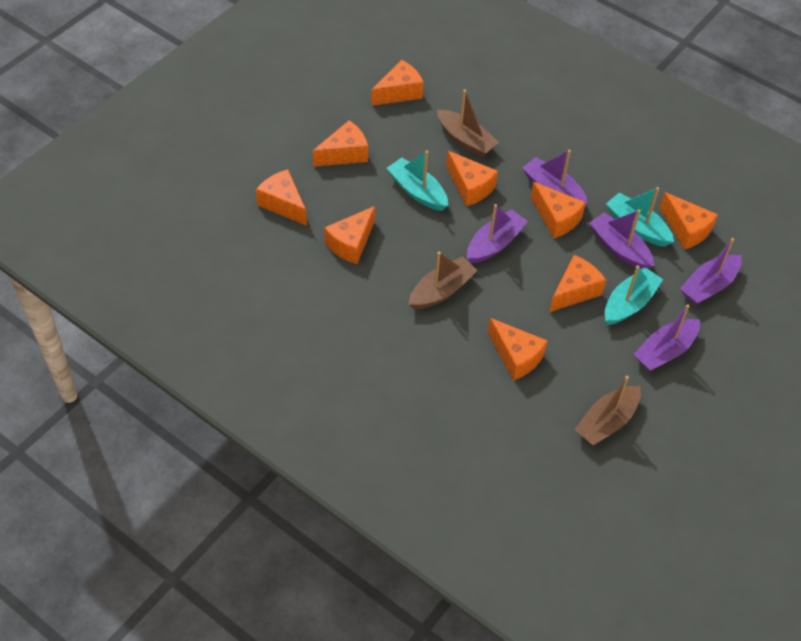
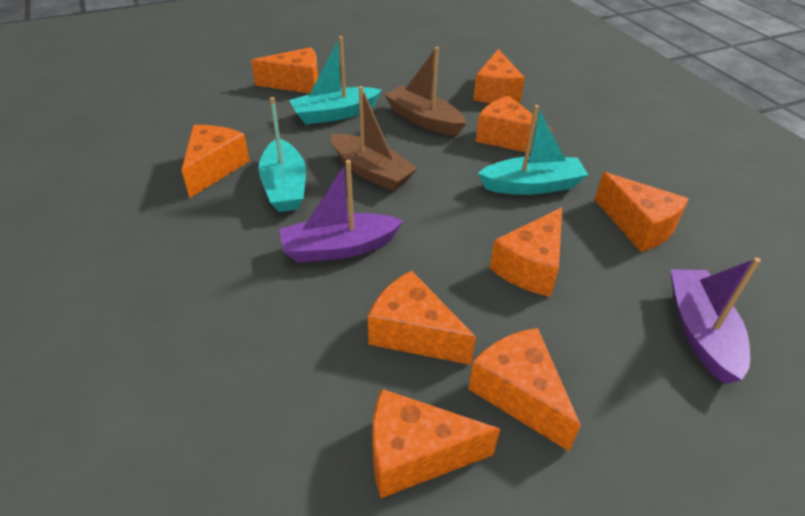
brown boat: 3 -> 2
purple boat: 5 -> 2

